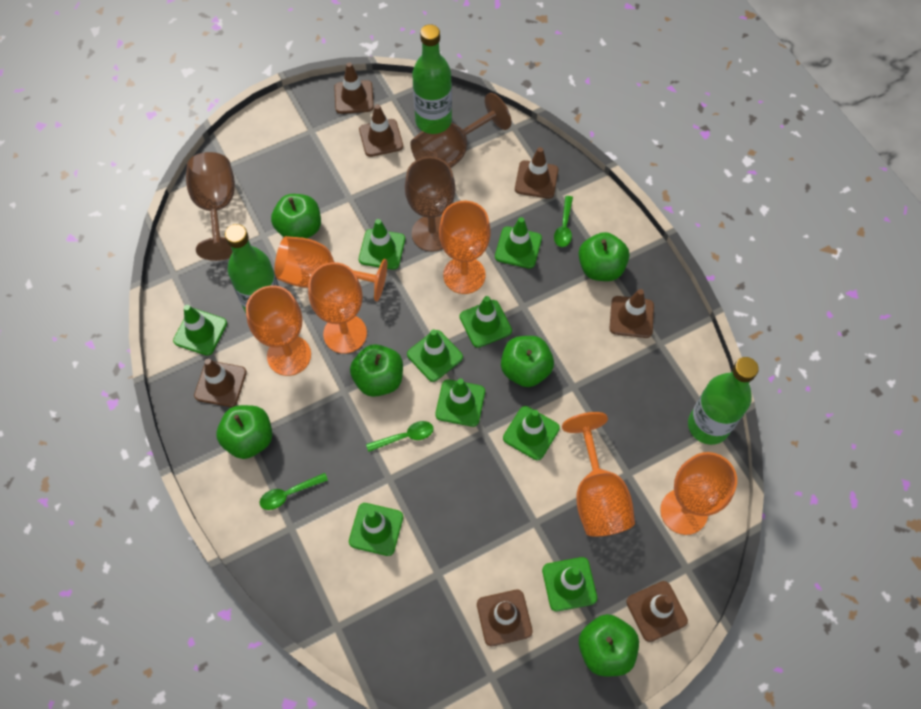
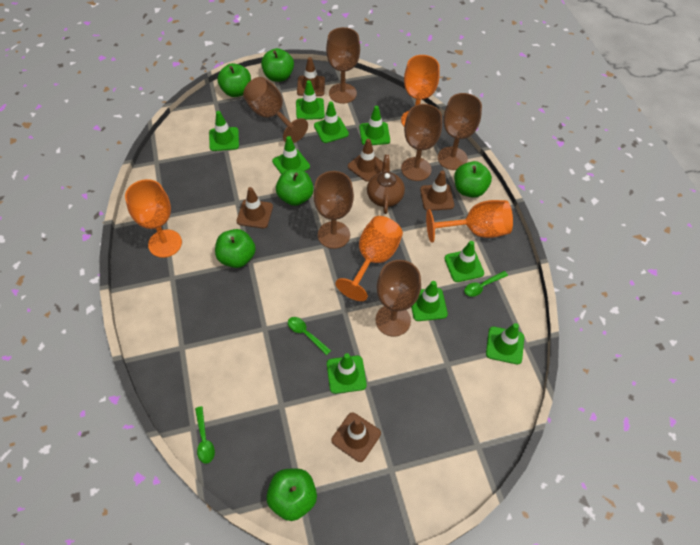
brown goblet: 3 -> 6
brown teapot: 0 -> 1
brown traffic cone: 7 -> 5
green bottle: 3 -> 0
orange goblet: 6 -> 4

